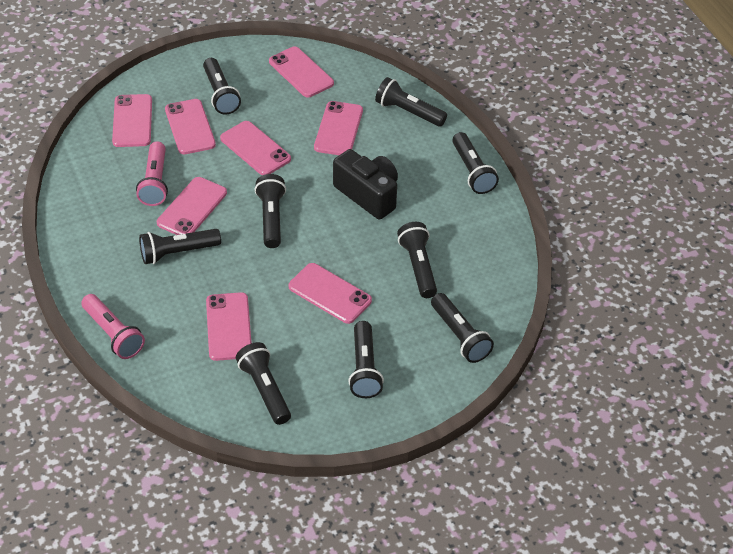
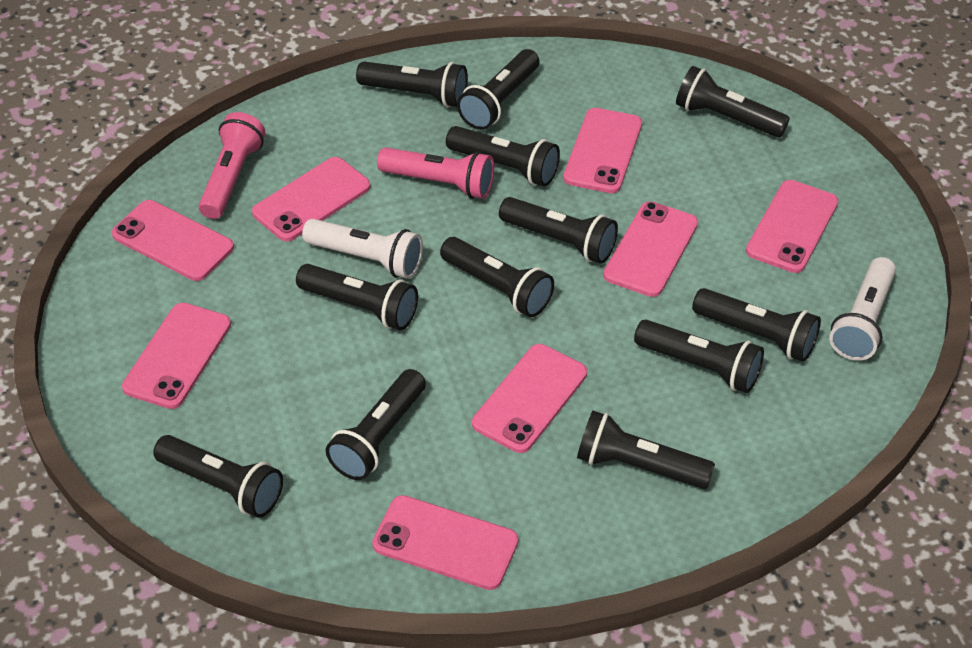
black camera: 1 -> 0
black flashlight: 9 -> 12
white flashlight: 0 -> 2

